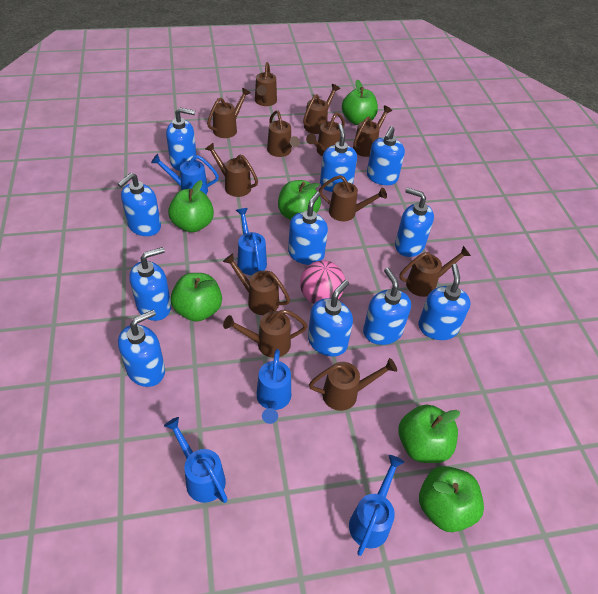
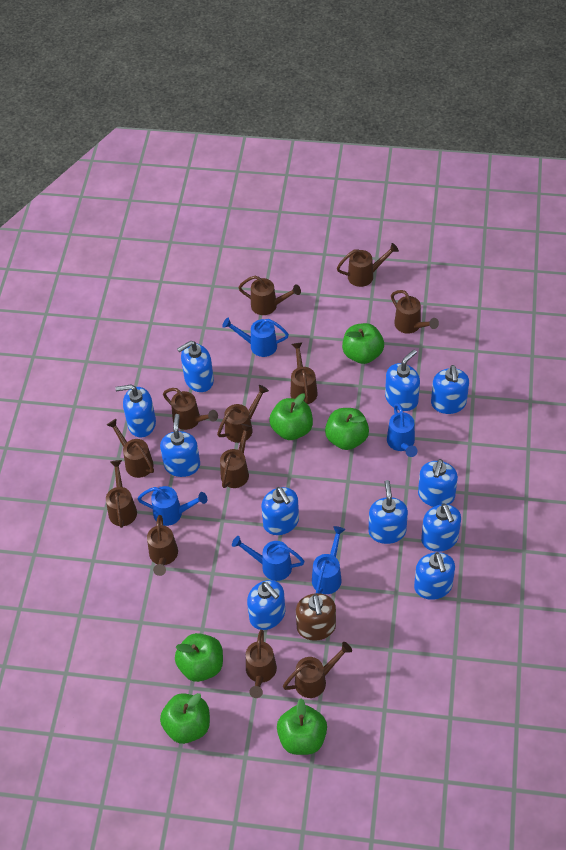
brown soap dispenser: 0 -> 1
pink ball: 1 -> 0

